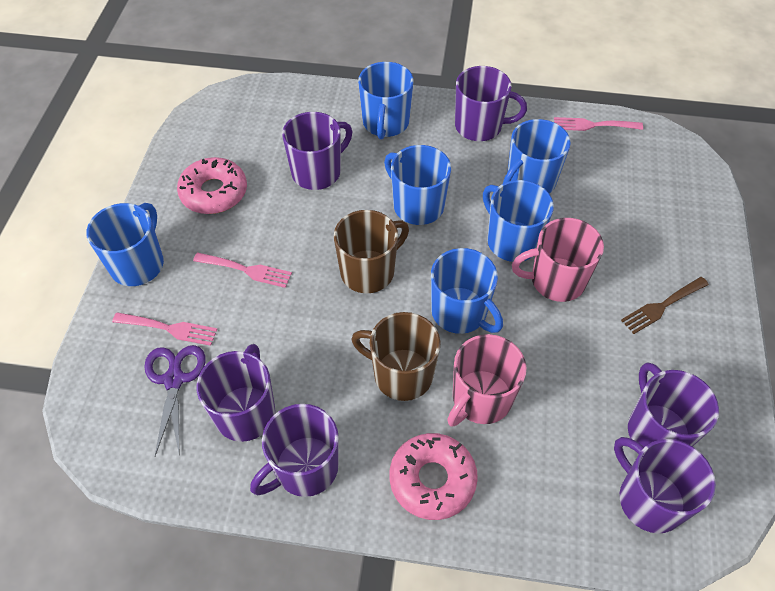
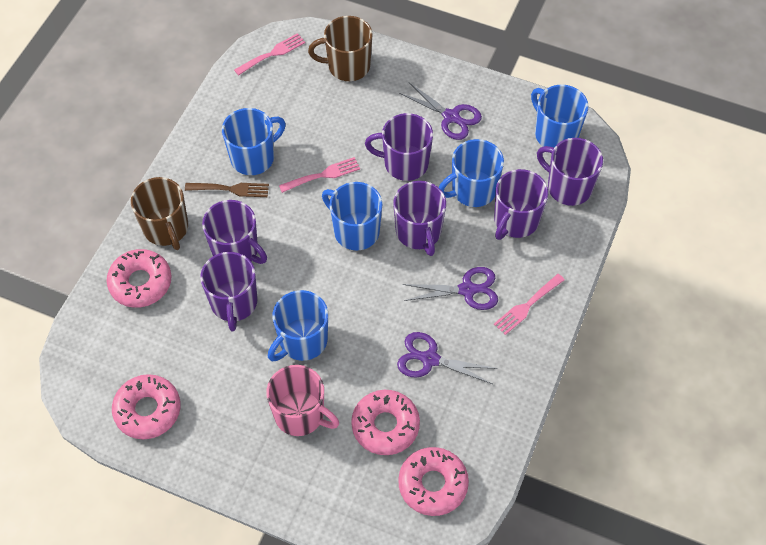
blue mug: 6 -> 5
pink donut: 2 -> 4
pink mug: 2 -> 1
purple scissors: 1 -> 3

